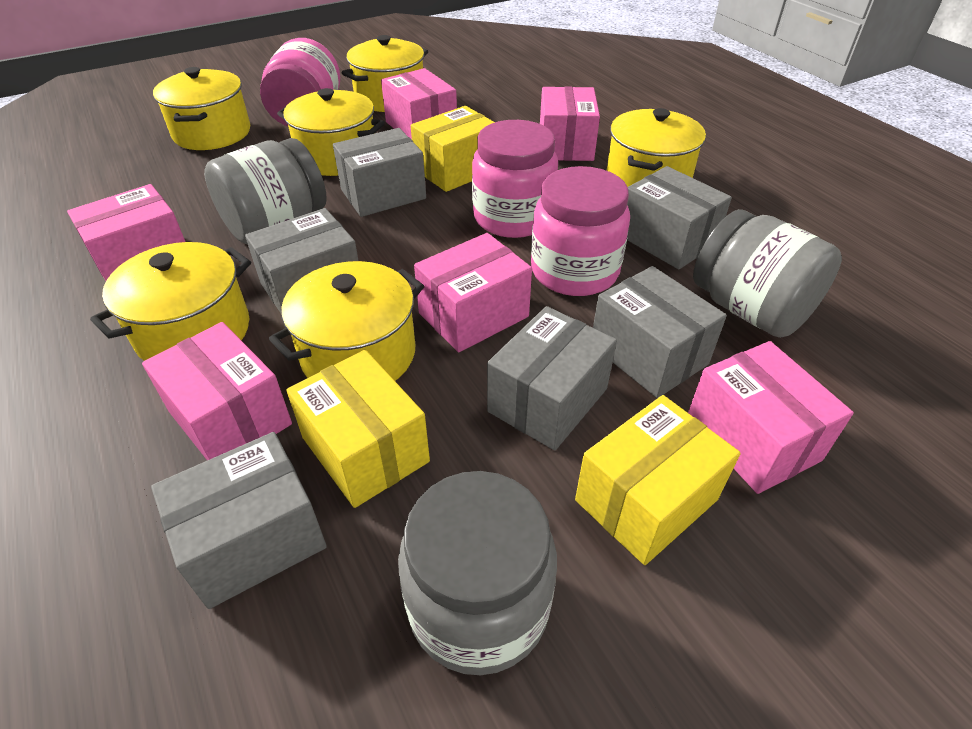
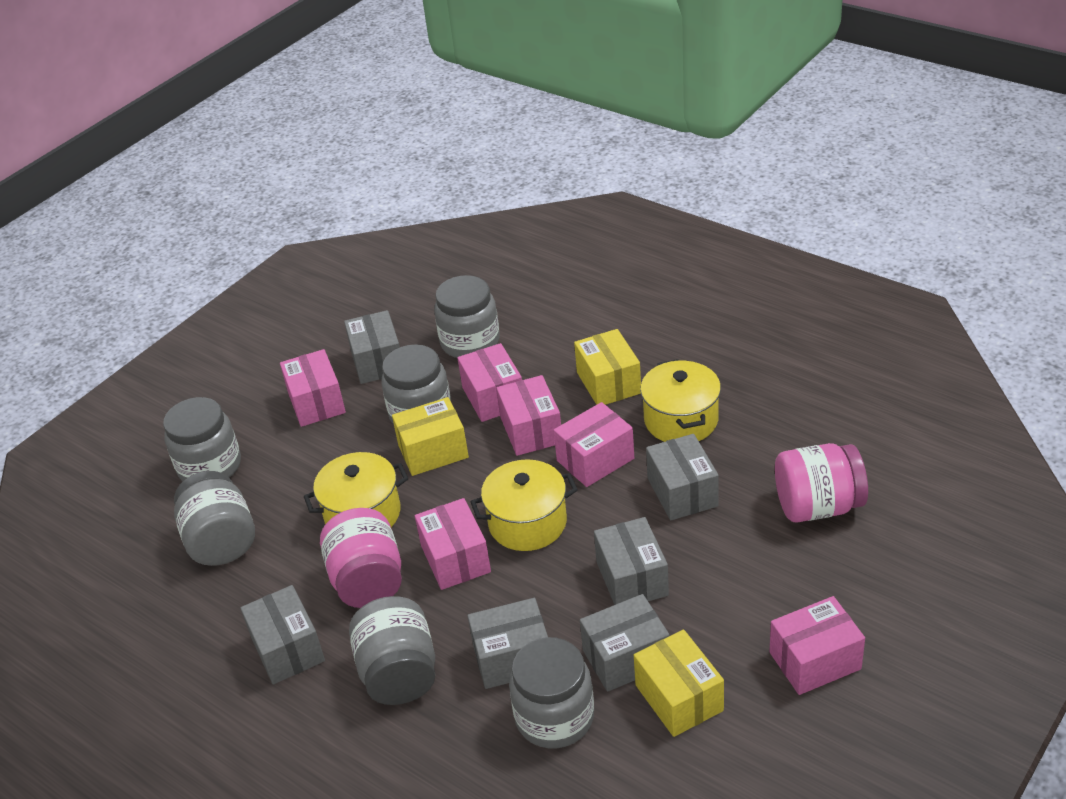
grey jar: 3 -> 6
pink jar: 3 -> 2
yellow pot: 6 -> 3

